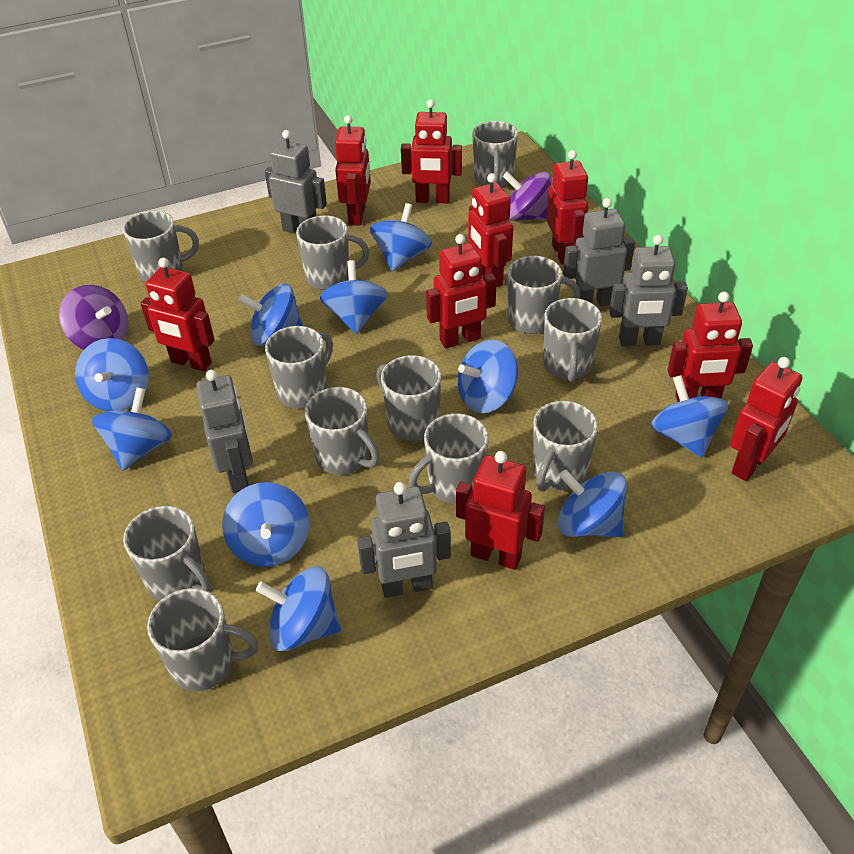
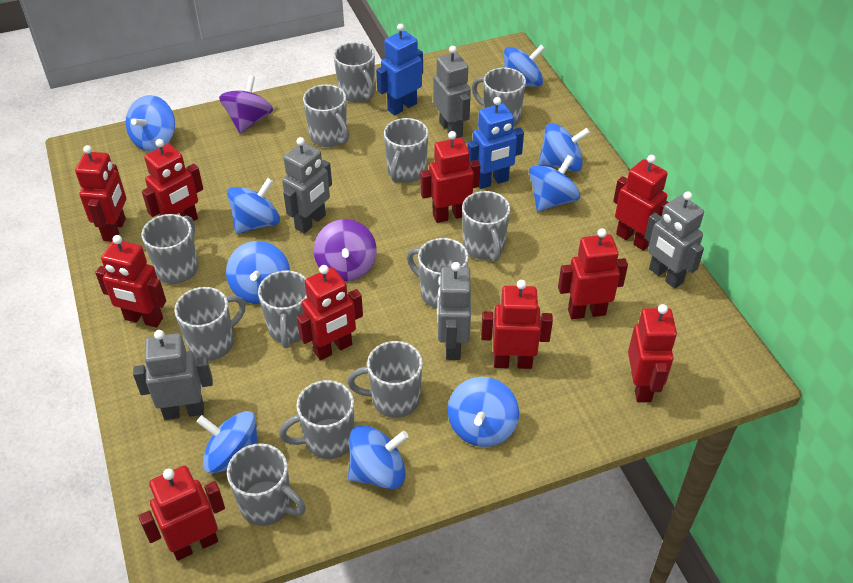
blue robot: 0 -> 2
blue spinning top: 10 -> 9
red robot: 9 -> 10

